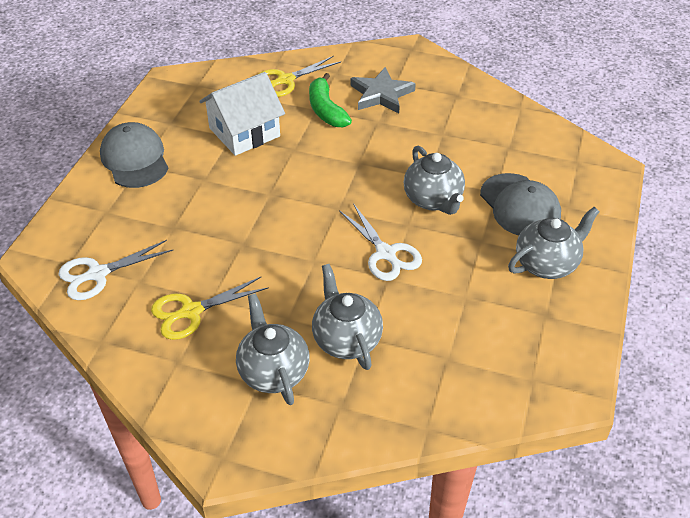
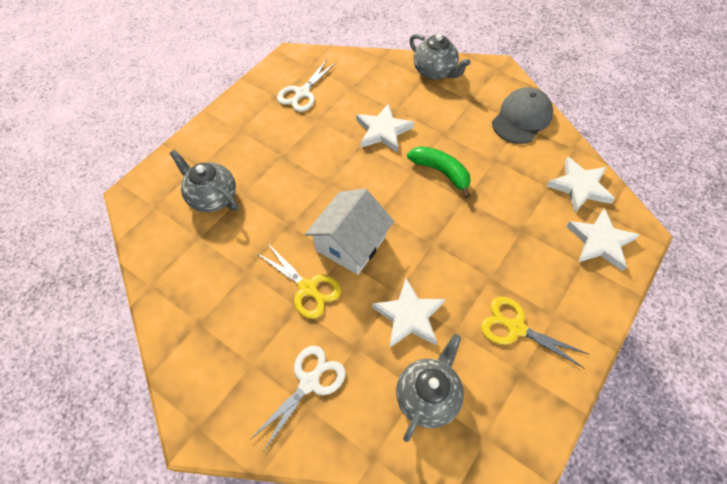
grey cap: 2 -> 1
grey star: 1 -> 0
grey teapot: 4 -> 3
white star: 0 -> 4

